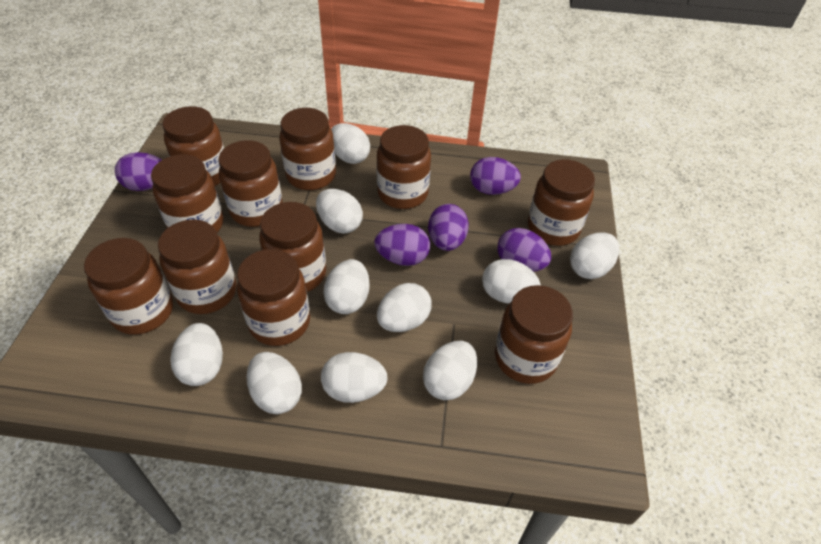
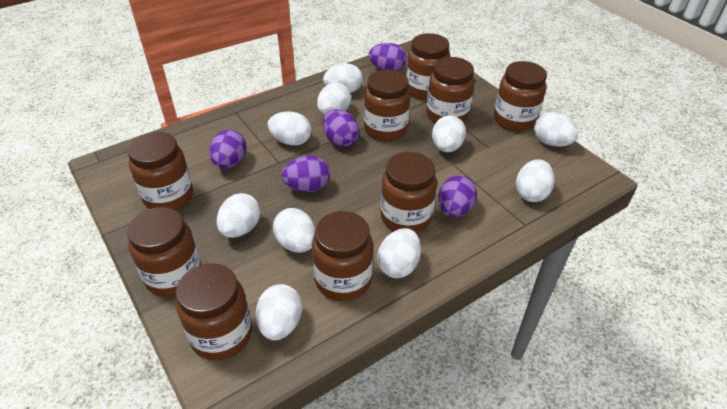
brown jar: 11 -> 9

